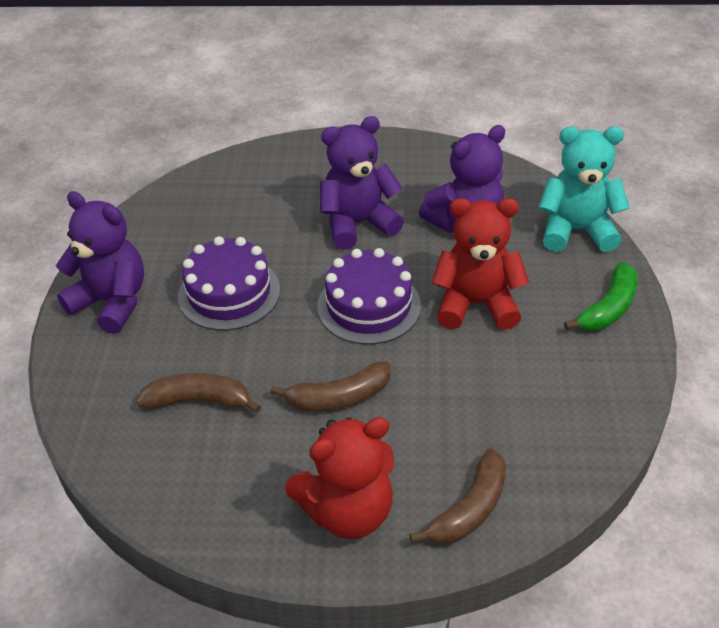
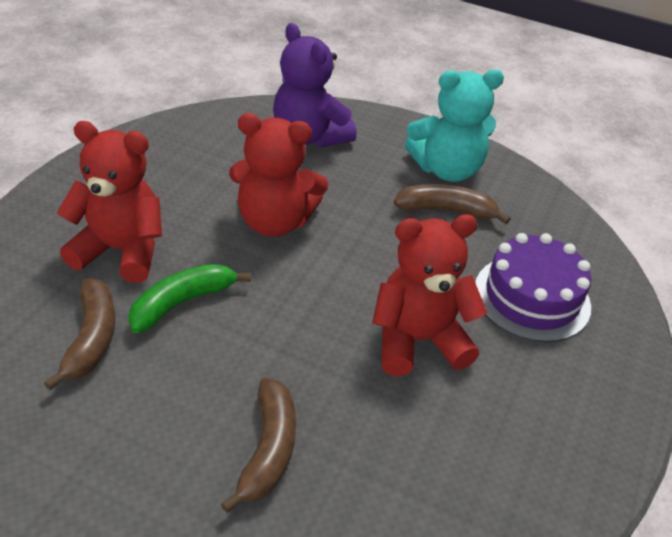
purple cake: 2 -> 1
purple teddy bear: 3 -> 1
red teddy bear: 2 -> 3

